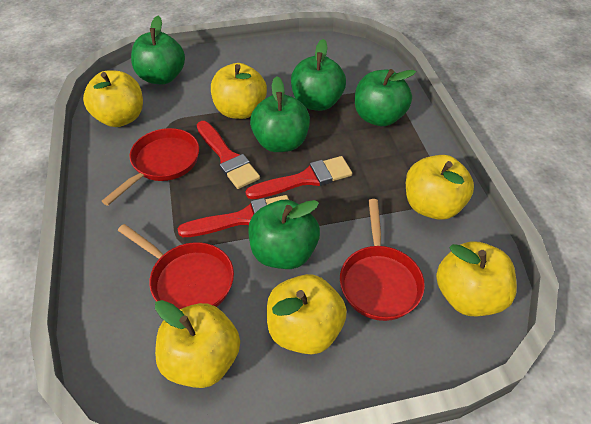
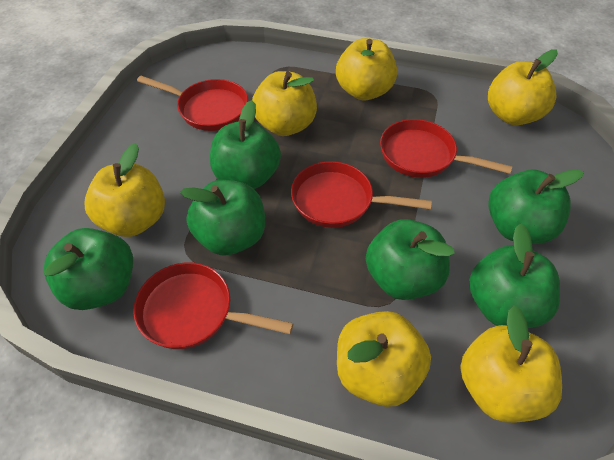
green apple: 5 -> 6
red brush: 3 -> 0
red pan: 3 -> 4

